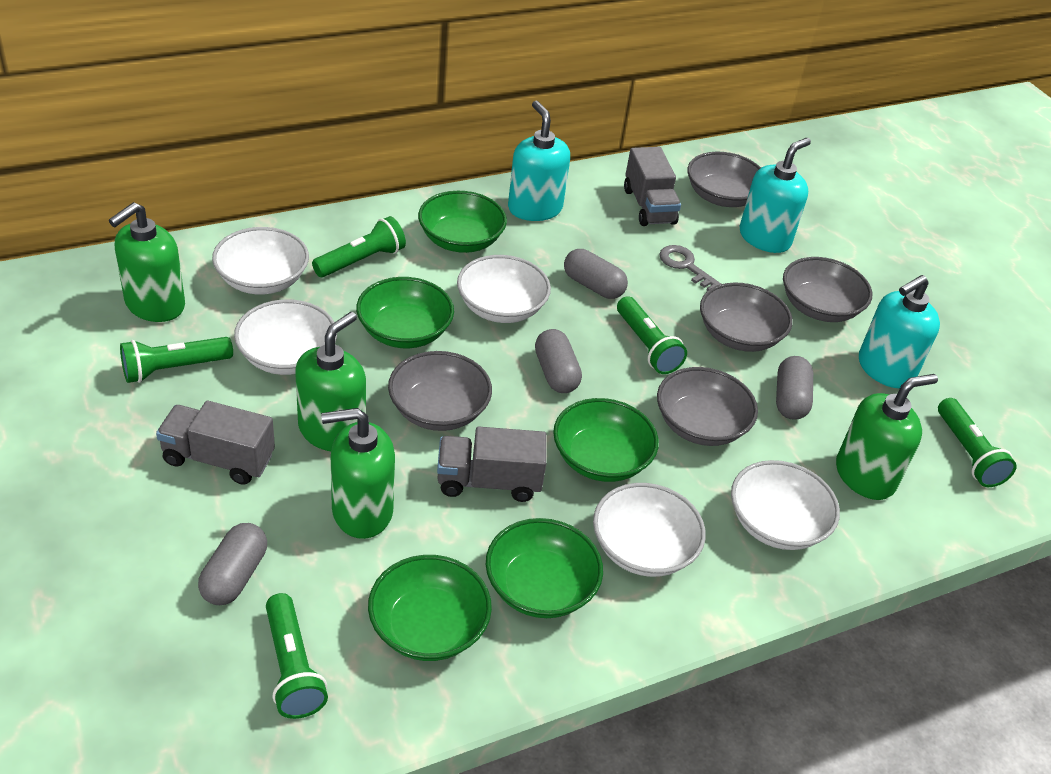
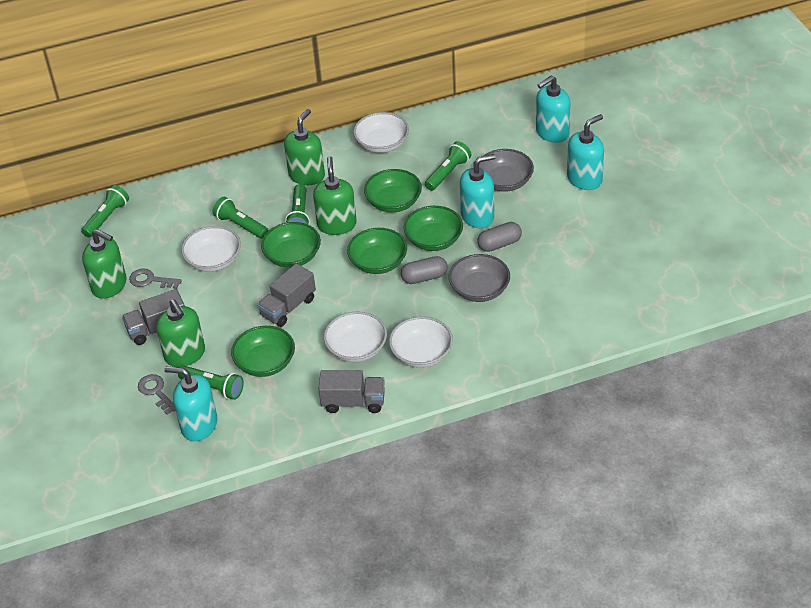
grey bowl: 5 -> 2
grey capsule: 4 -> 2
grey key: 1 -> 2
turquoise soap dispenser: 3 -> 4
white bowl: 5 -> 4

